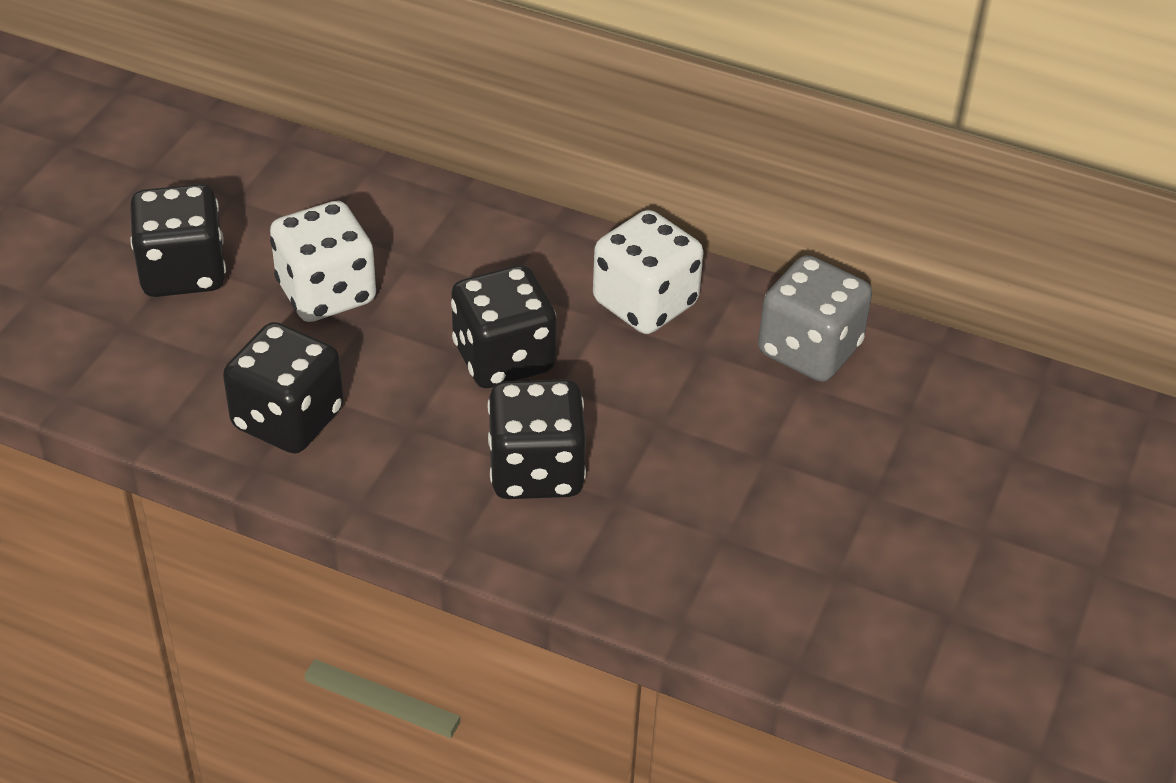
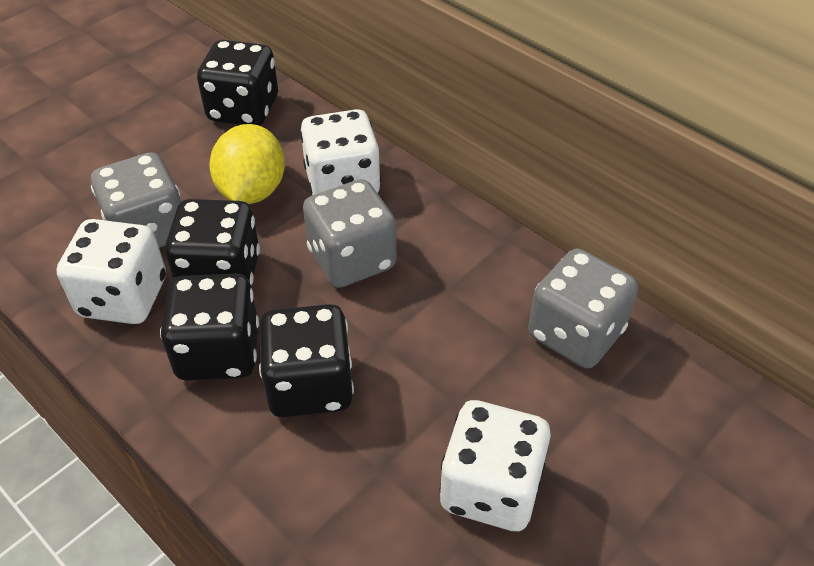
grey dice: 1 -> 3
white dice: 2 -> 3
yellow lemon: 0 -> 1

